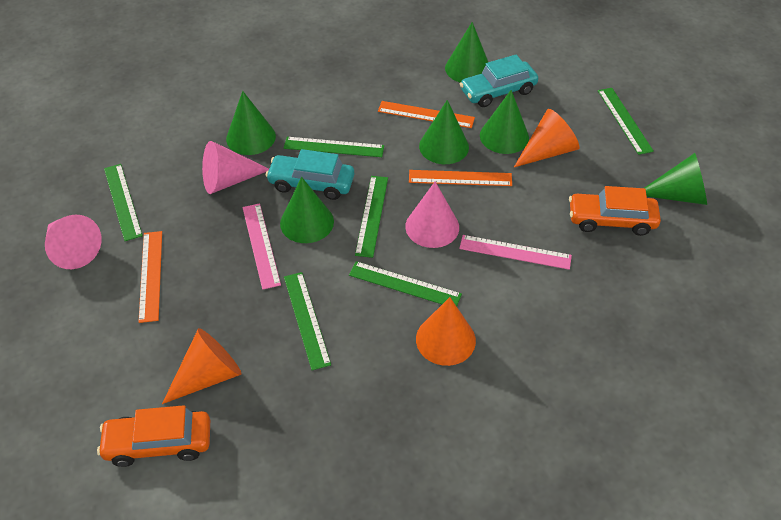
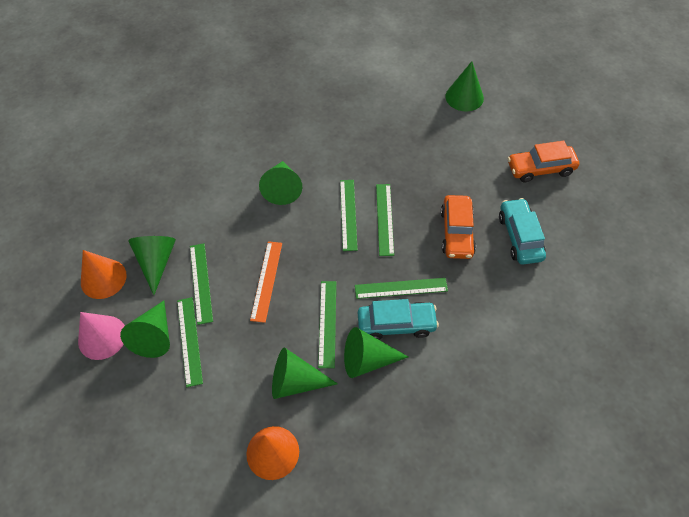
orange cone: 3 -> 2
orange ruler: 3 -> 1
pink cone: 3 -> 1
pink ruler: 2 -> 0

